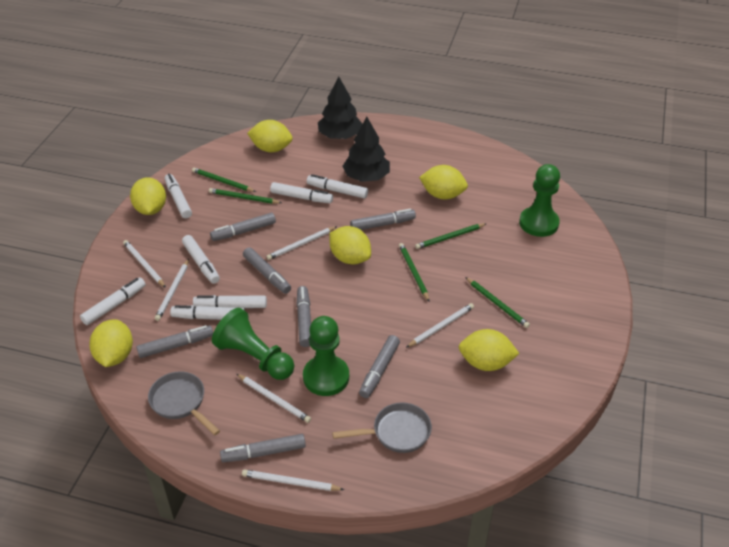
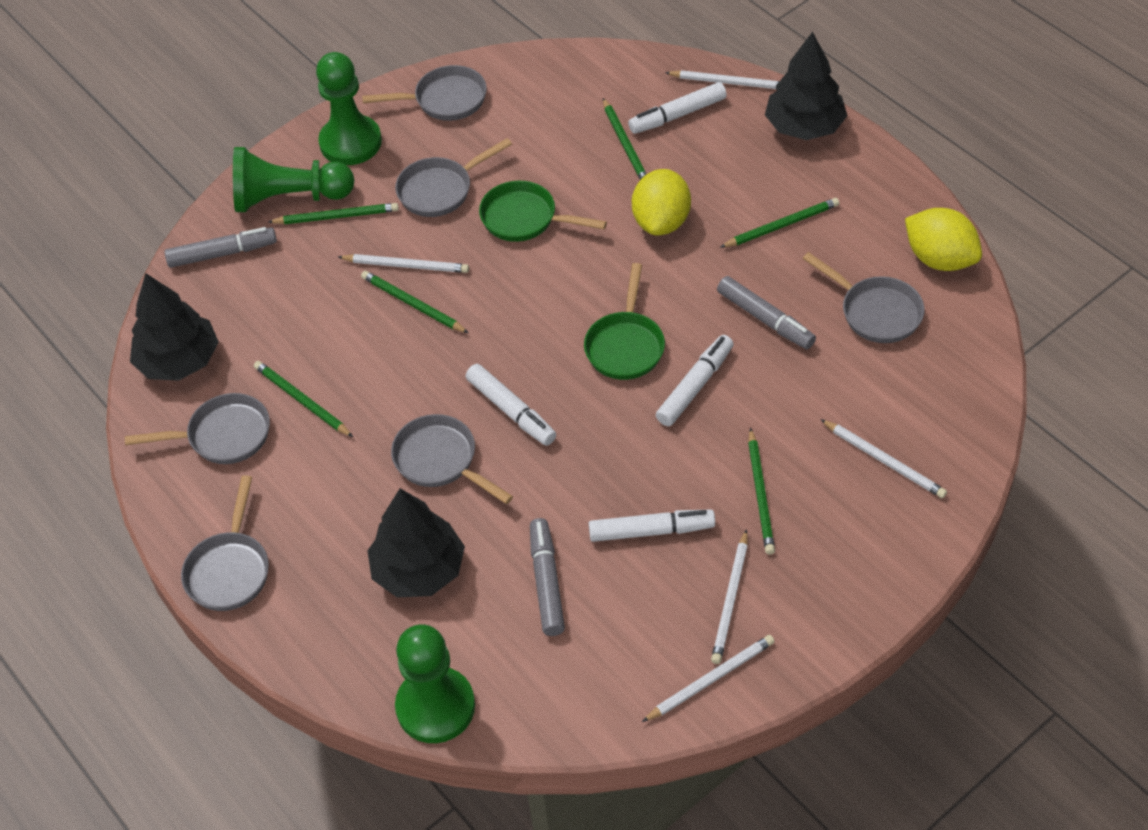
black tree: 2 -> 3
green pan: 0 -> 2
green pencil: 5 -> 6
grey marker: 7 -> 3
grey pan: 2 -> 6
white marker: 7 -> 4
white pencil: 6 -> 5
yellow lemon: 6 -> 2

